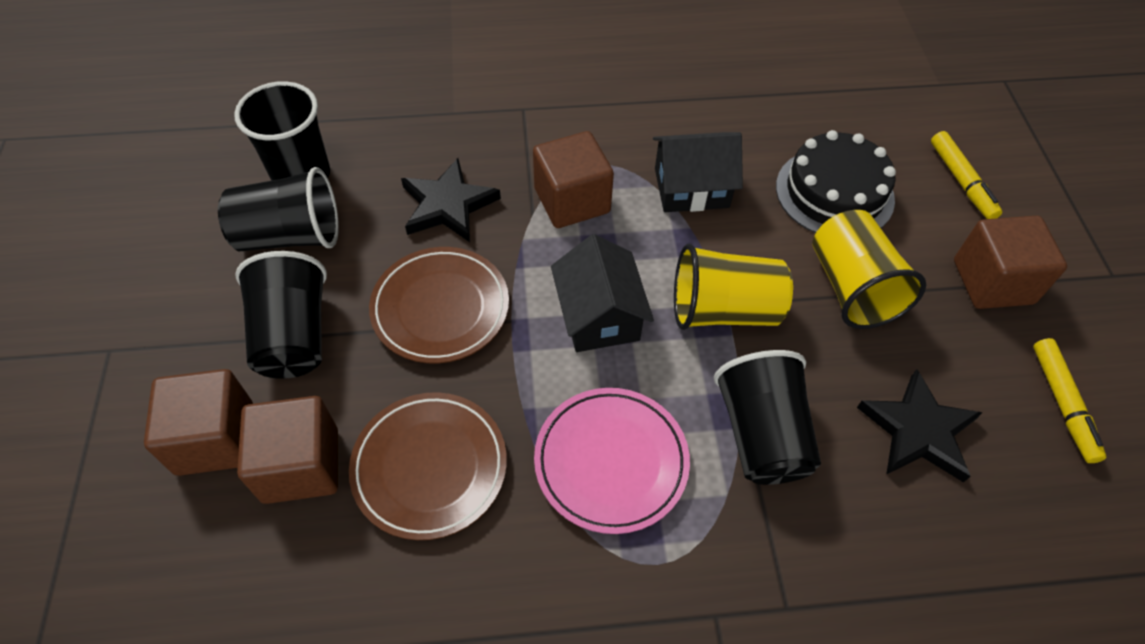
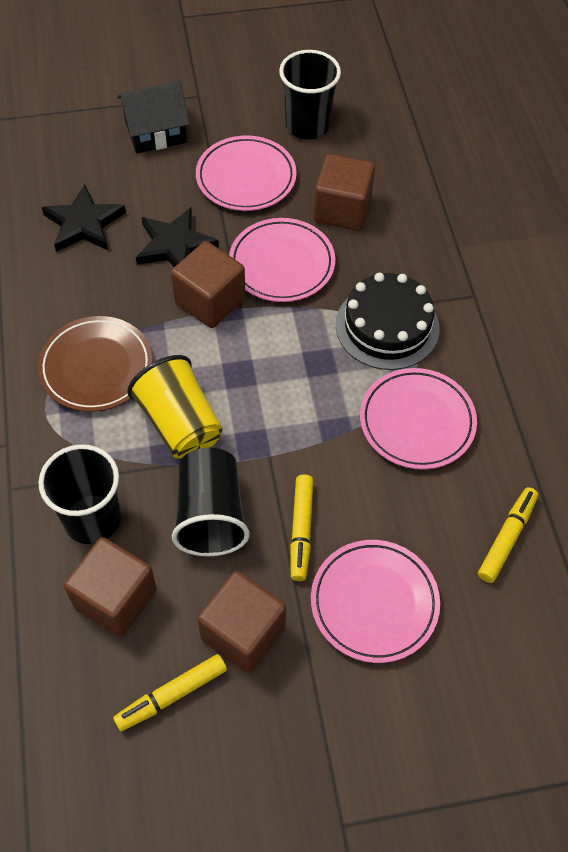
black cup: 4 -> 3
black house: 2 -> 1
brown plate: 2 -> 1
pink plate: 1 -> 4
yellow cup: 2 -> 1
yellow marker: 2 -> 3

